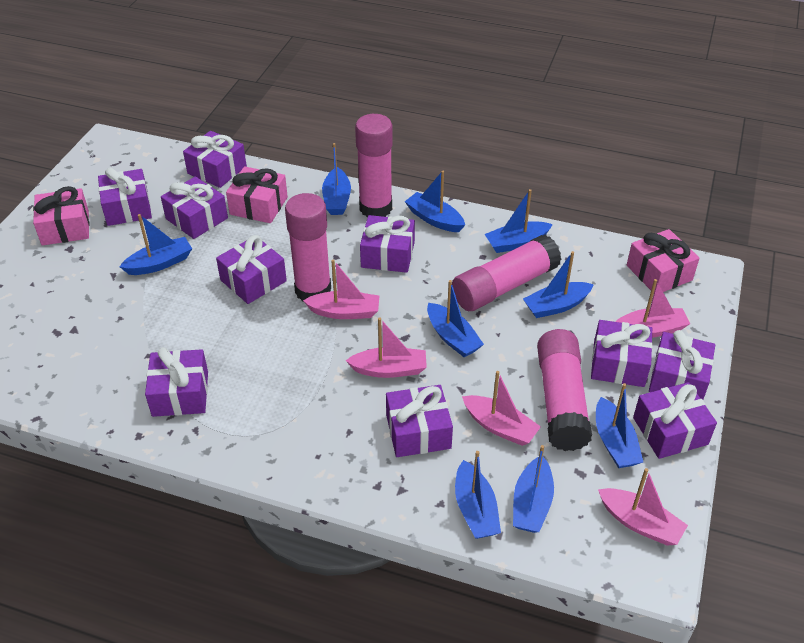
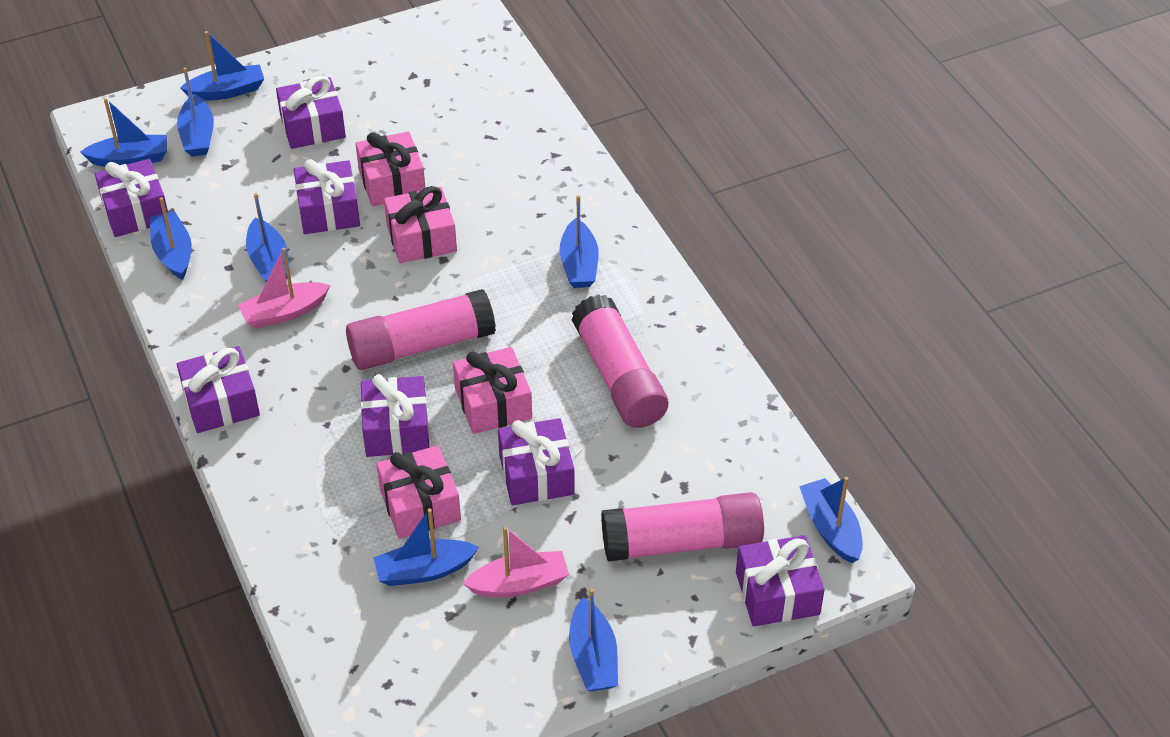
pink boat: 5 -> 2
pink gift: 3 -> 4
pink glue stick: 4 -> 3
purple gift: 10 -> 7

